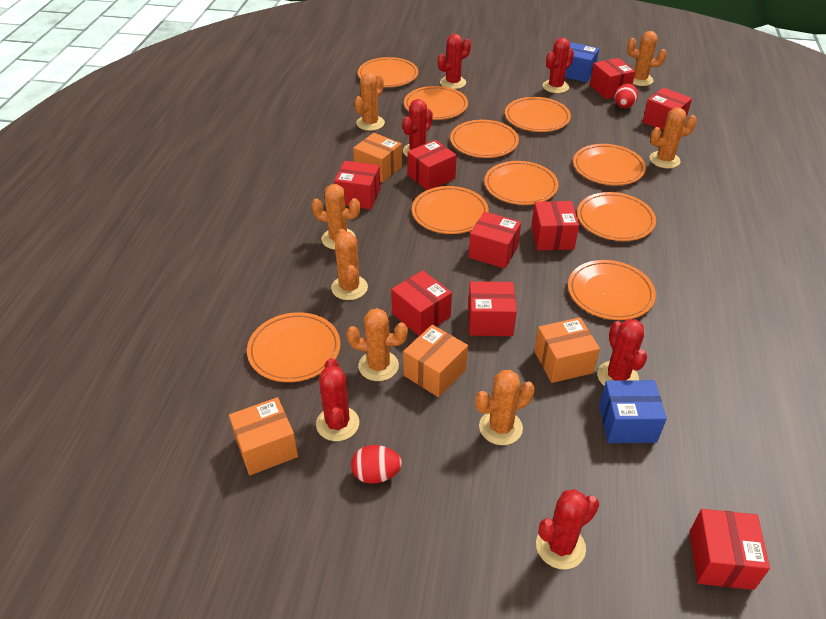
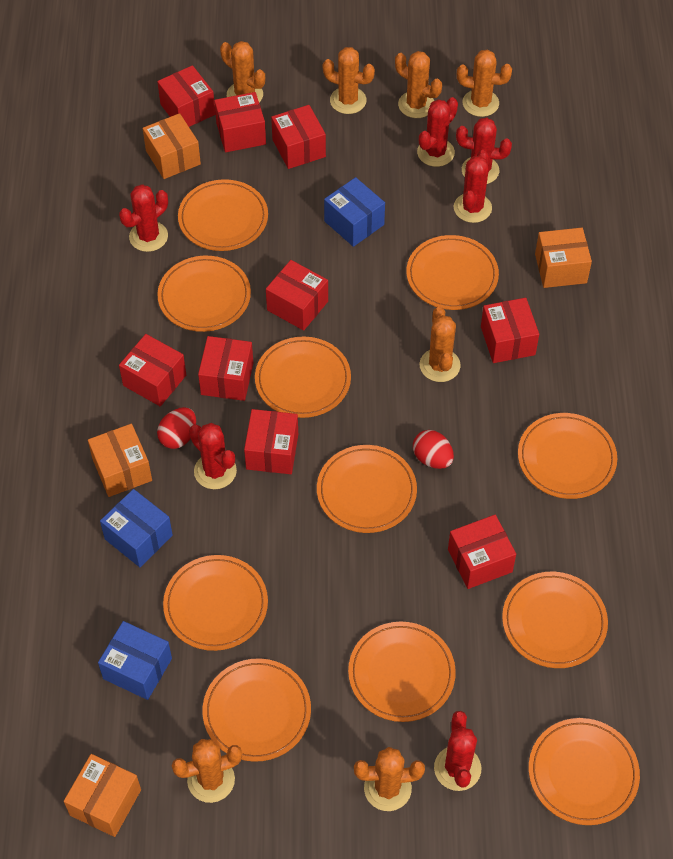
blue box: 2 -> 3
orange plate: 10 -> 11

